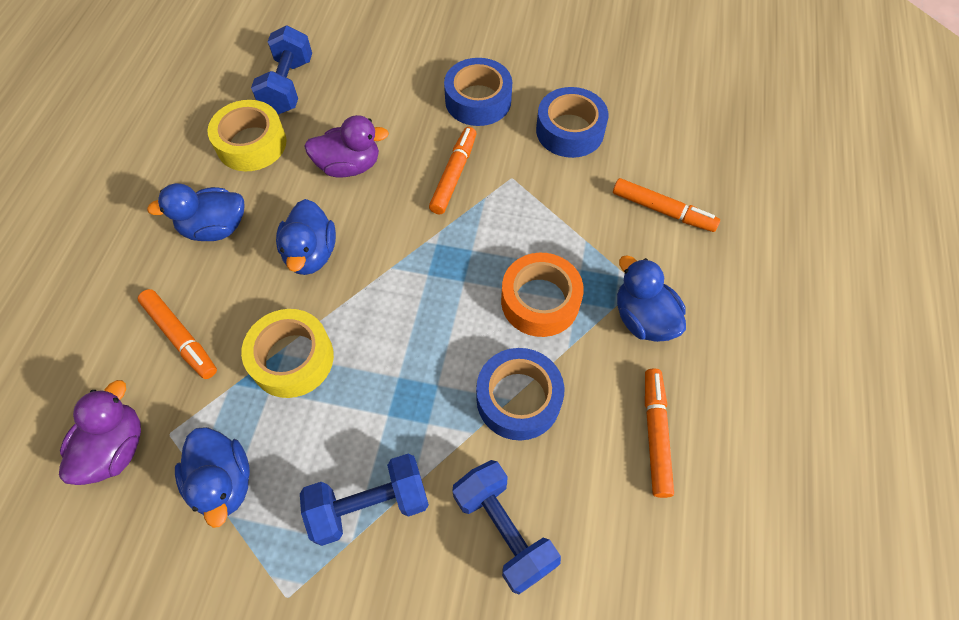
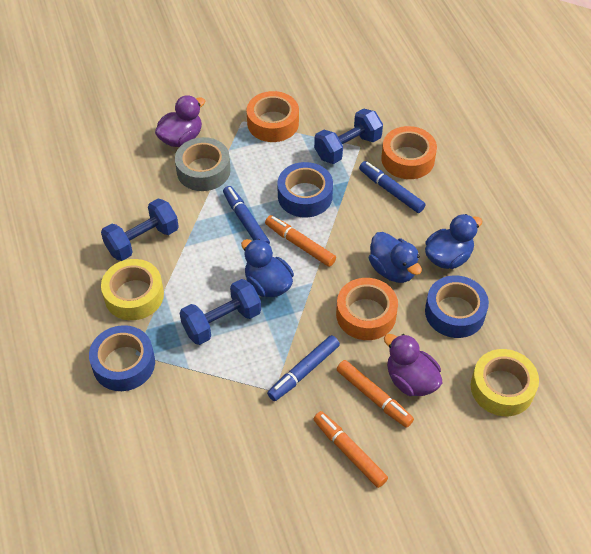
blue duck: 4 -> 3
blue marker: 0 -> 3
grey tape: 0 -> 1
orange marker: 4 -> 3
orange tape: 1 -> 3

